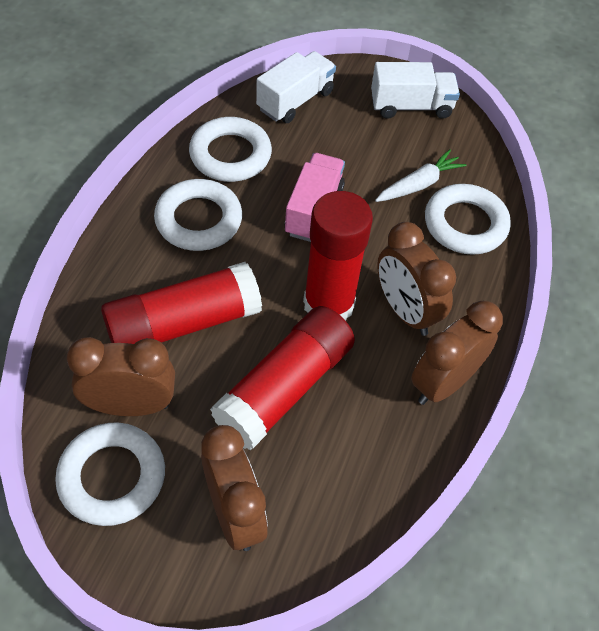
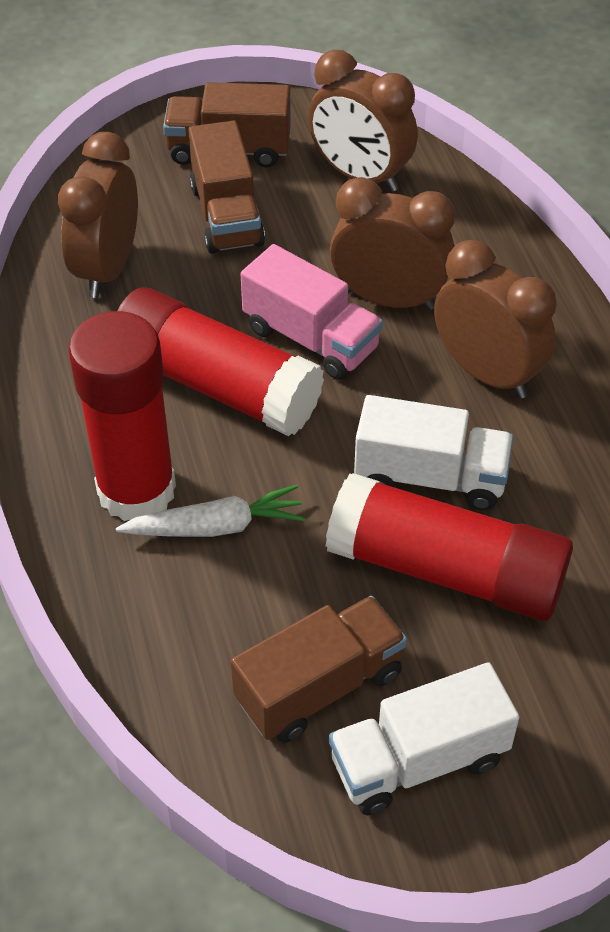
brown truck: 0 -> 3
white ring: 4 -> 0

